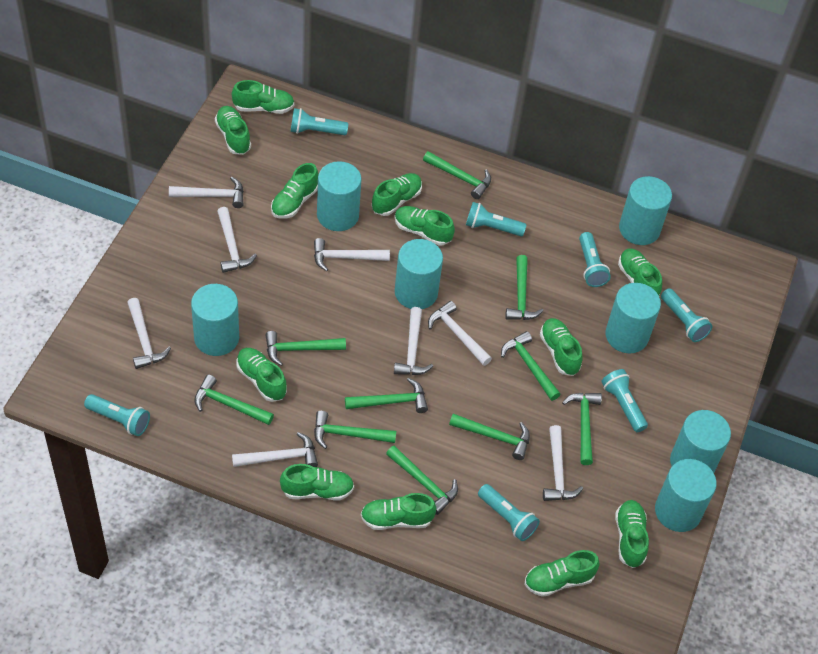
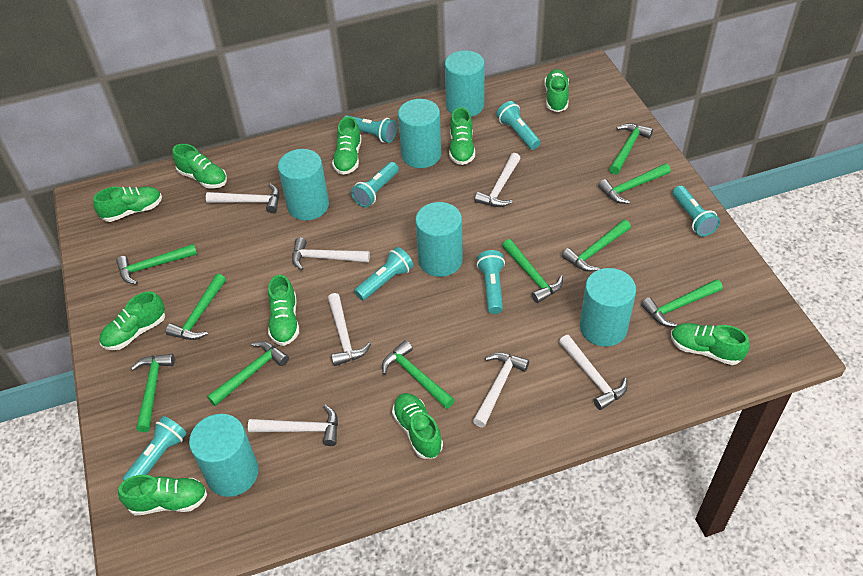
green shoe: 12 -> 10
turquoise cylinder: 7 -> 6
white hammer: 8 -> 7

